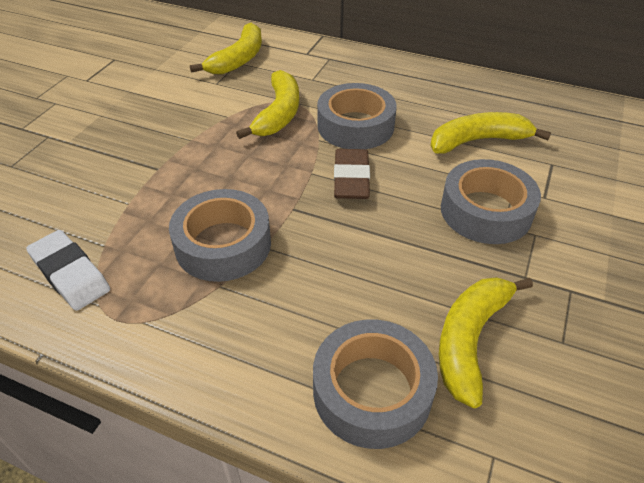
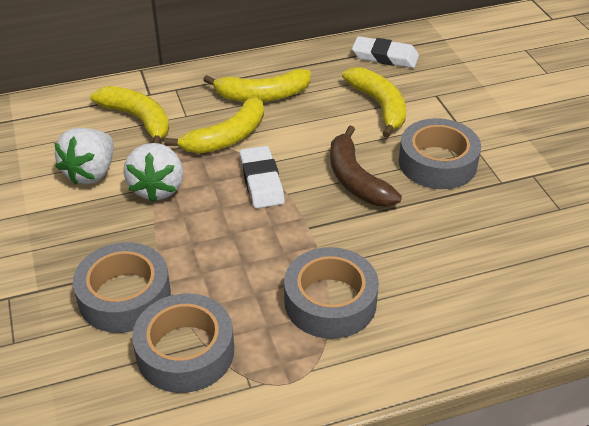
brown banana: 0 -> 1
brown eraser: 1 -> 0
white eraser: 1 -> 2
white strawberry: 0 -> 2

